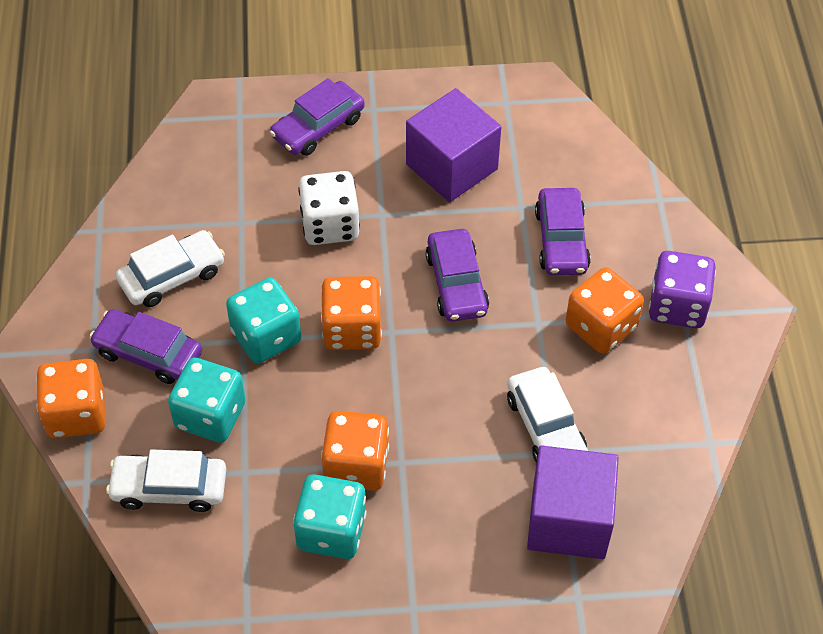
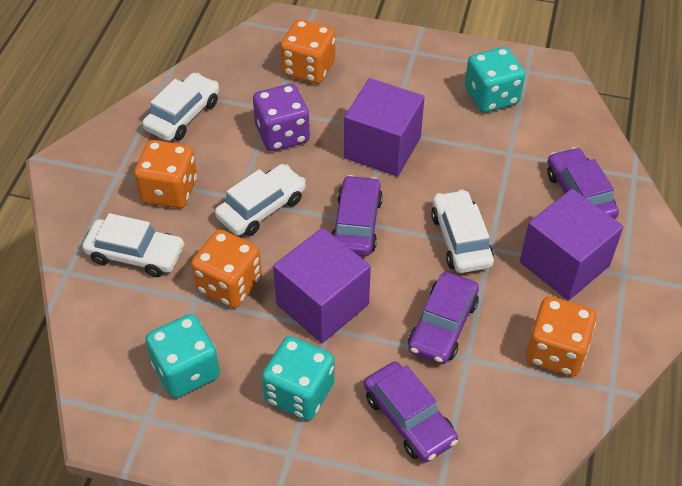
purple cube: 2 -> 3
white car: 3 -> 4
white dice: 1 -> 0

